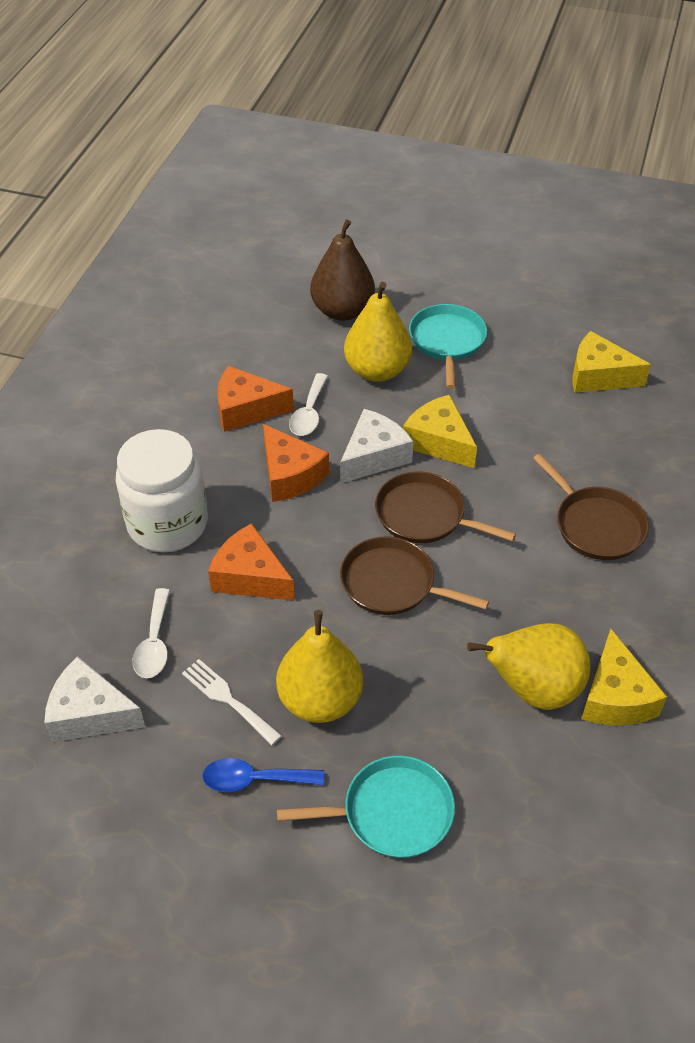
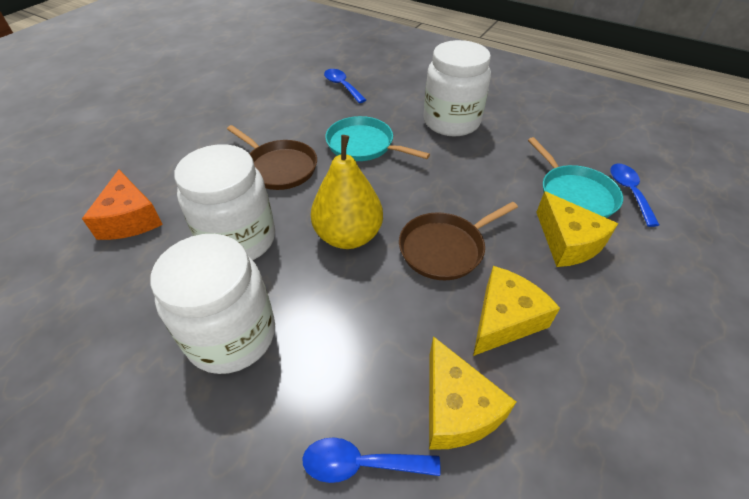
blue spoon: 1 -> 3
brown pan: 3 -> 2
brown pear: 1 -> 0
orange cheese: 3 -> 1
white cheese: 2 -> 0
white fork: 1 -> 0
white jar: 1 -> 3
white spoon: 2 -> 0
yellow pear: 3 -> 1

